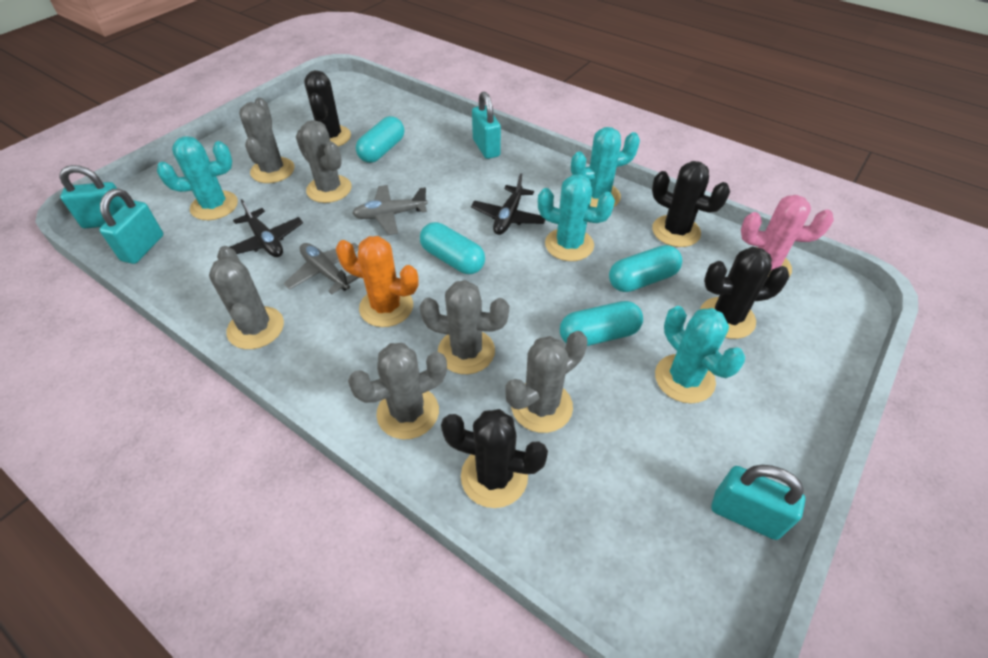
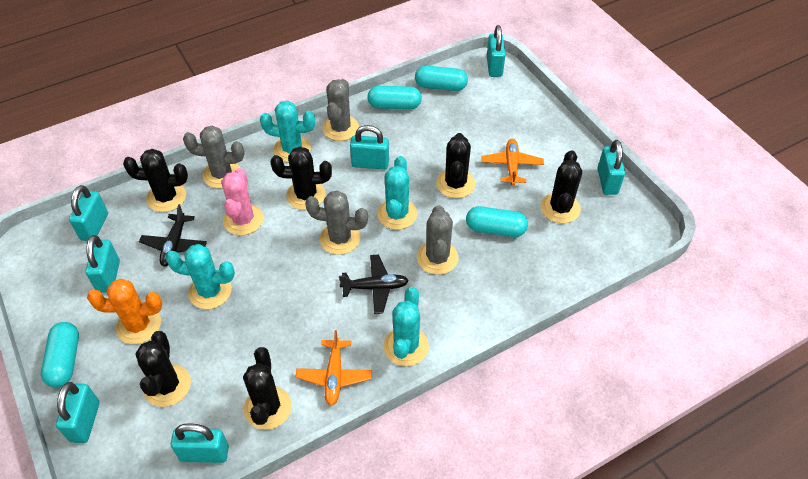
black cactus: 4 -> 6
grey cactus: 6 -> 4
grey plane: 2 -> 0
orange plane: 0 -> 2
turquoise padlock: 4 -> 7

